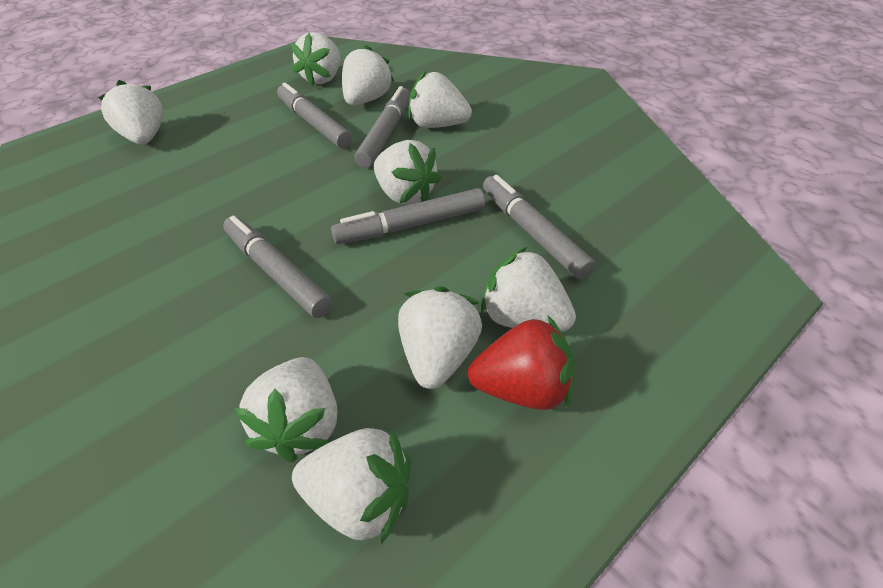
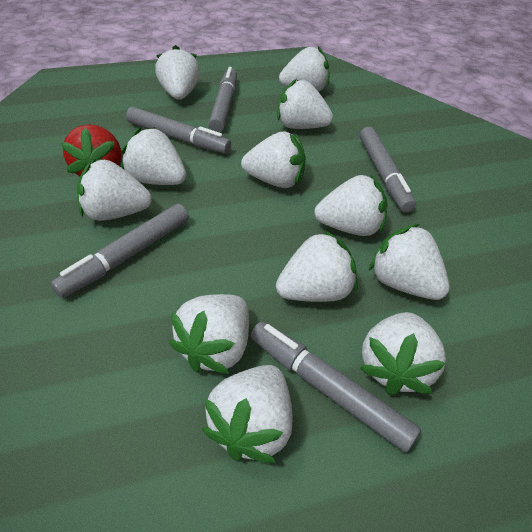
white strawberry: 9 -> 12

